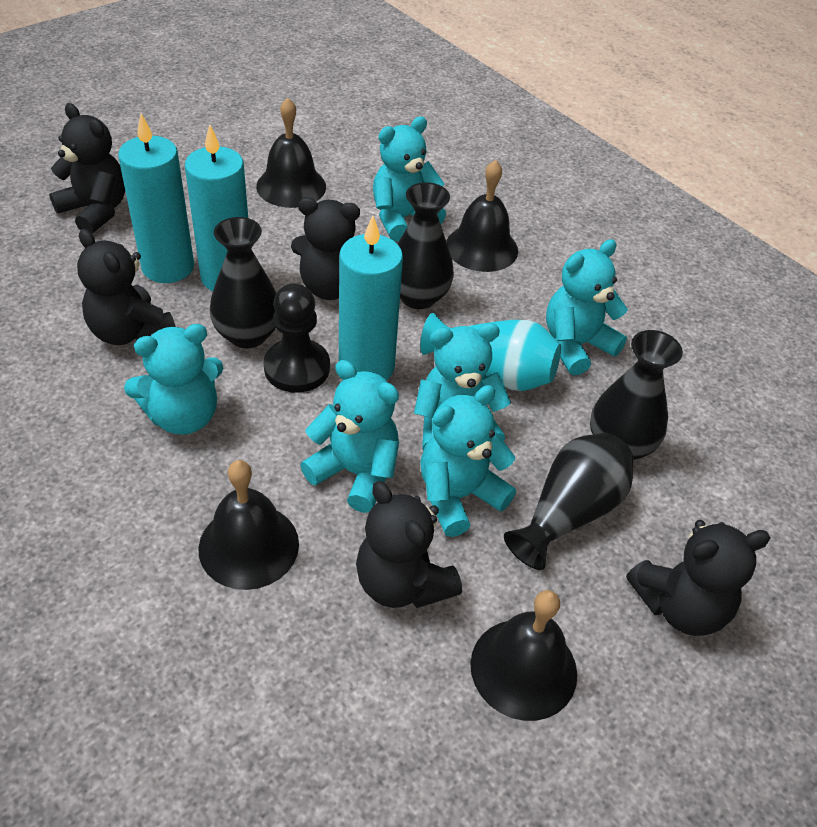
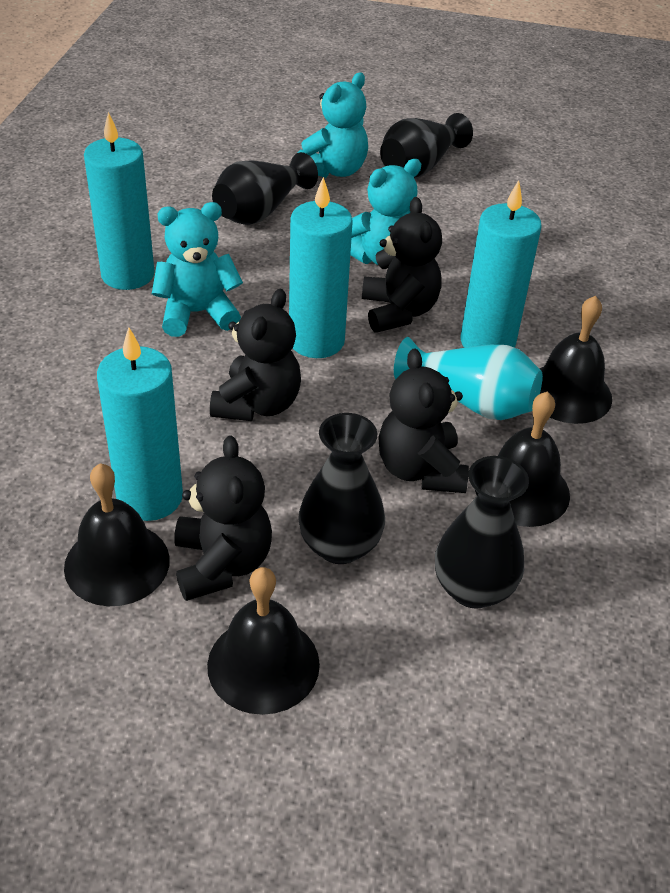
black pawn: 1 -> 0
black teddy bear: 5 -> 4
turquoise candle: 3 -> 4
turquoise teddy bear: 6 -> 3

